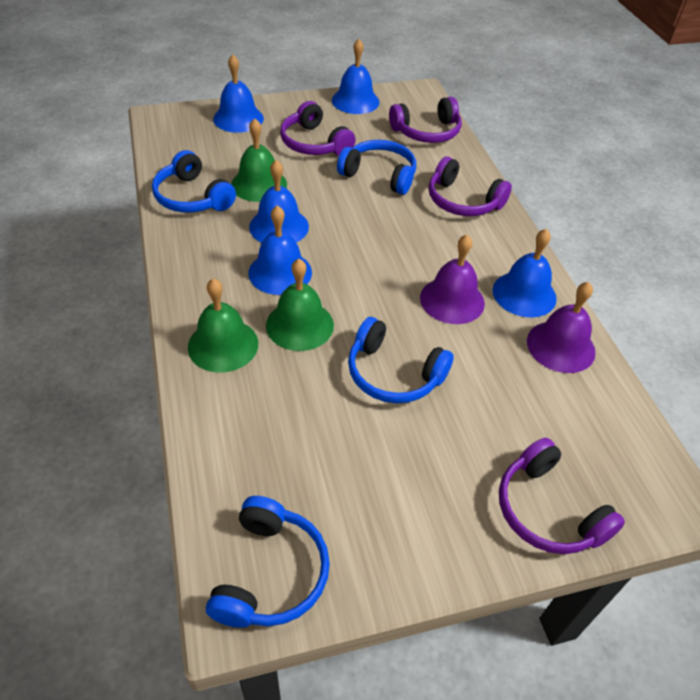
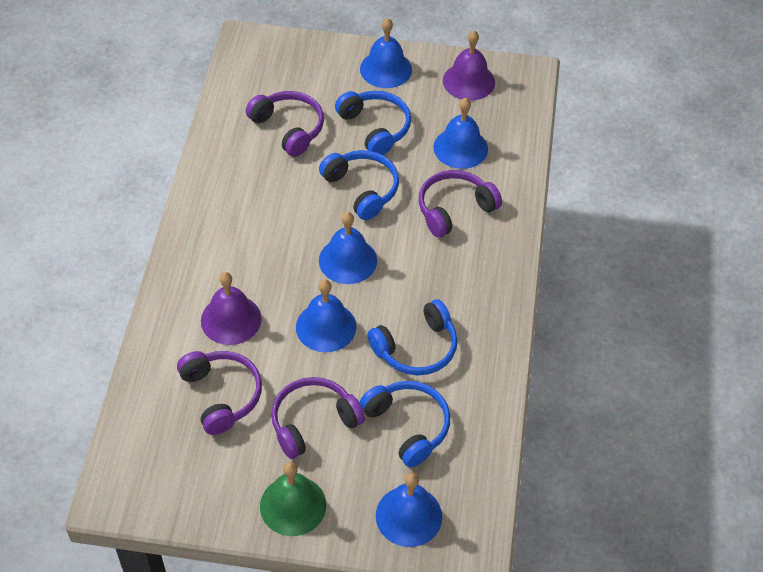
green bell: 3 -> 1

